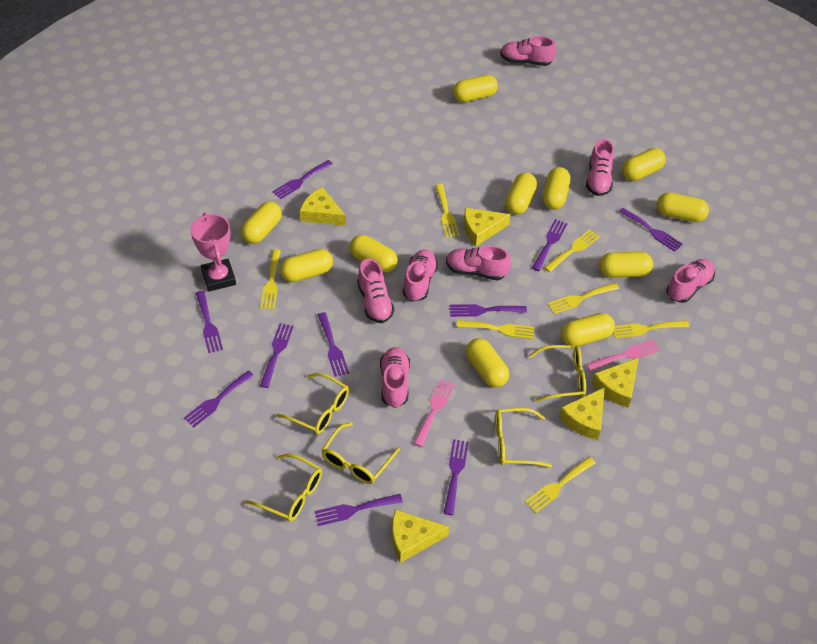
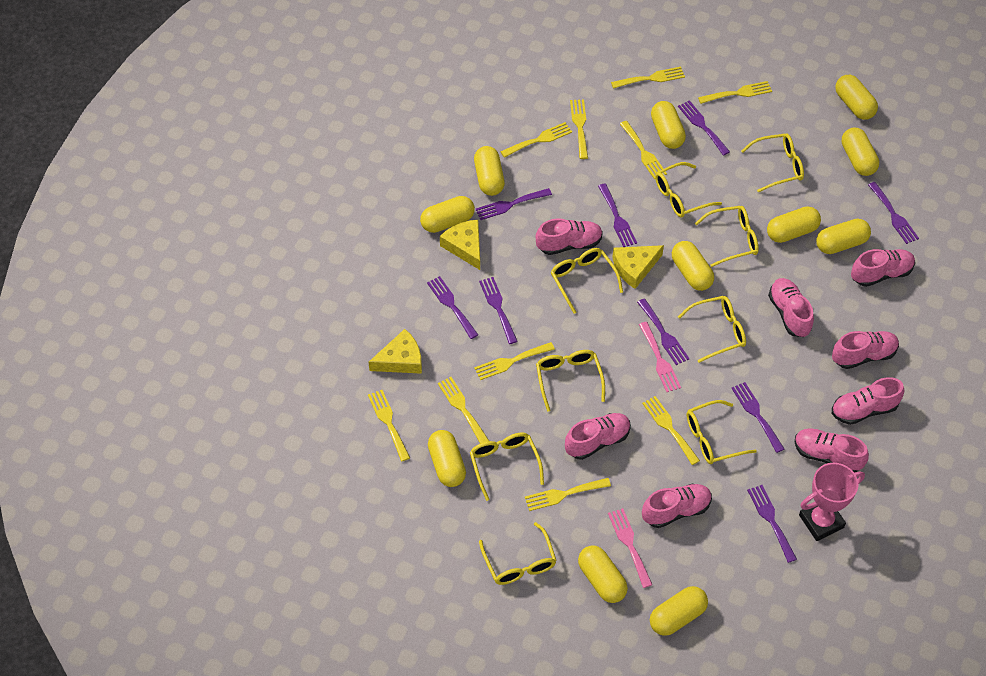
pink shoe: 7 -> 8
purple fork: 10 -> 9
yellow cheese: 5 -> 3
yellow fork: 7 -> 10
yellow glasses: 5 -> 9

